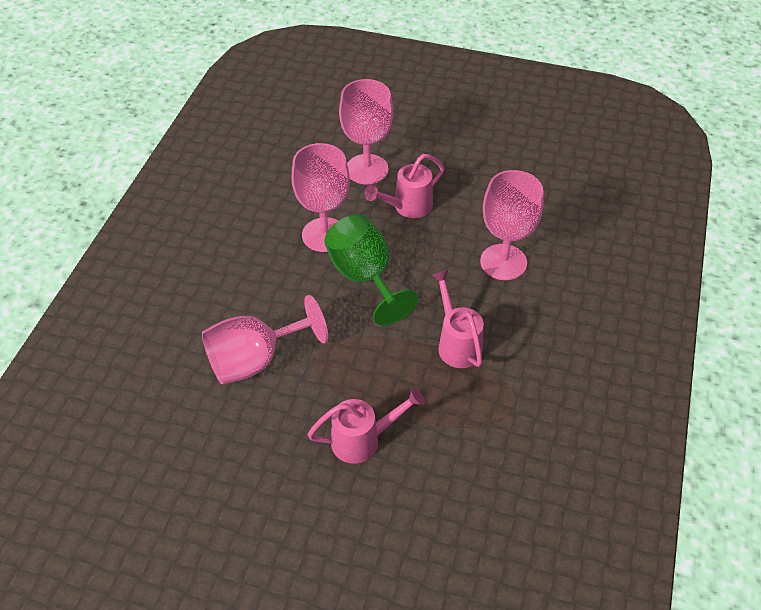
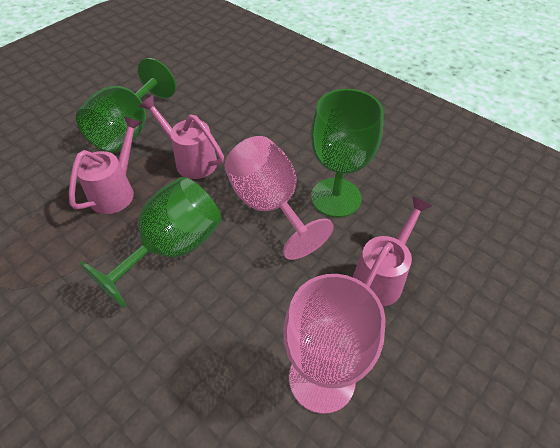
green goblet: 1 -> 3
pink goblet: 4 -> 2

